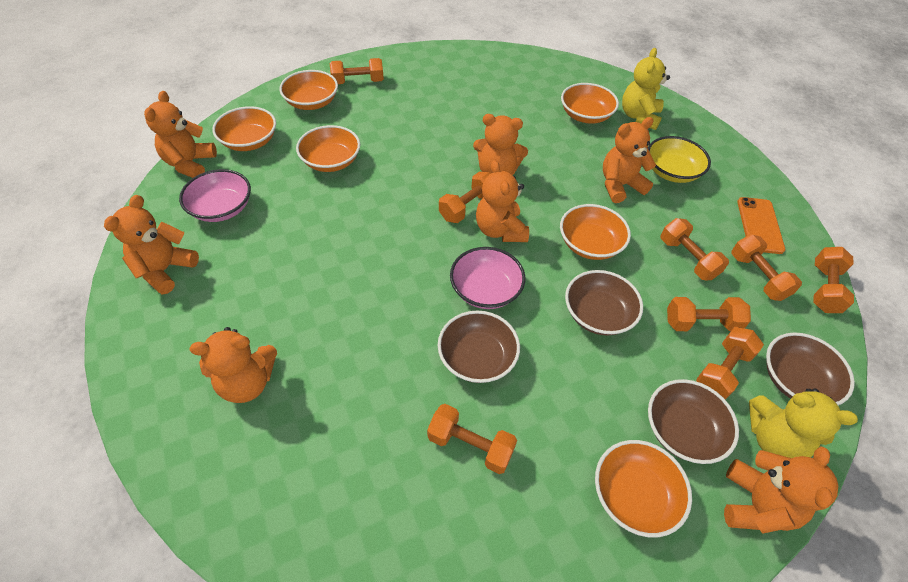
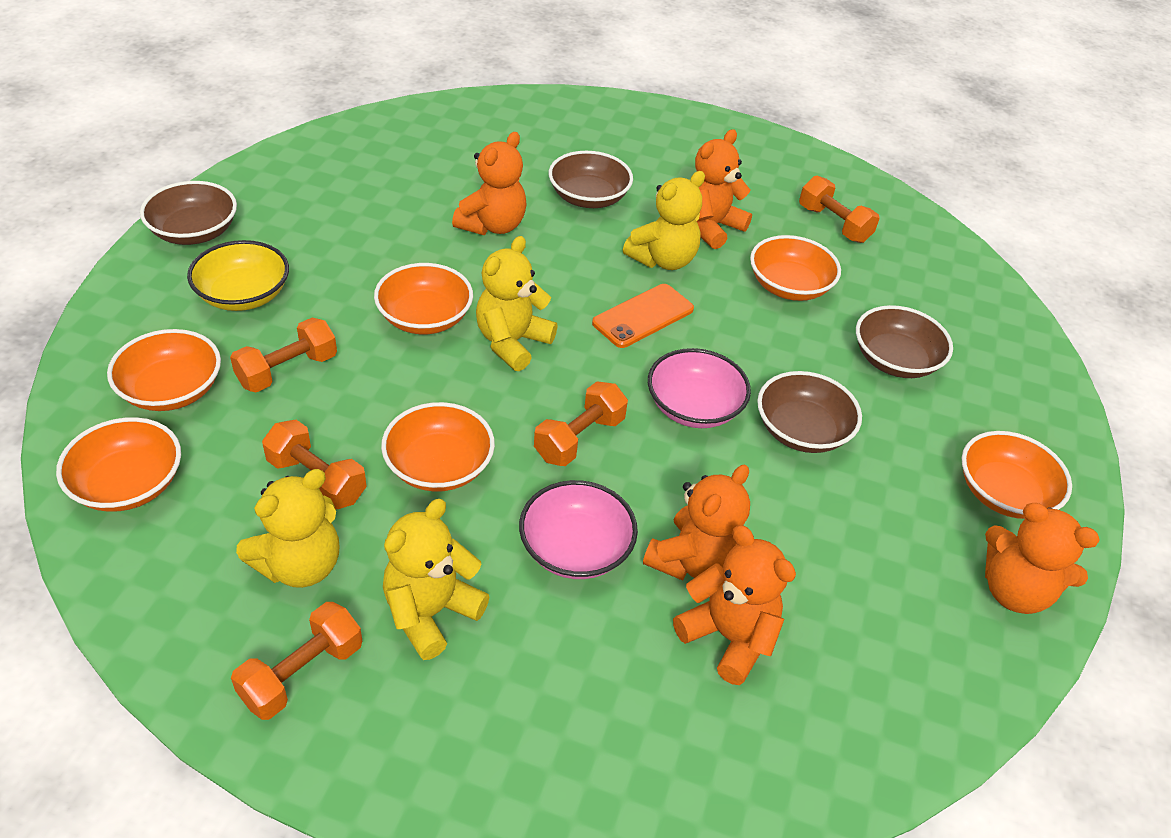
orange dumbbell: 8 -> 5
orange teddy bear: 7 -> 5
yellow teddy bear: 2 -> 4

